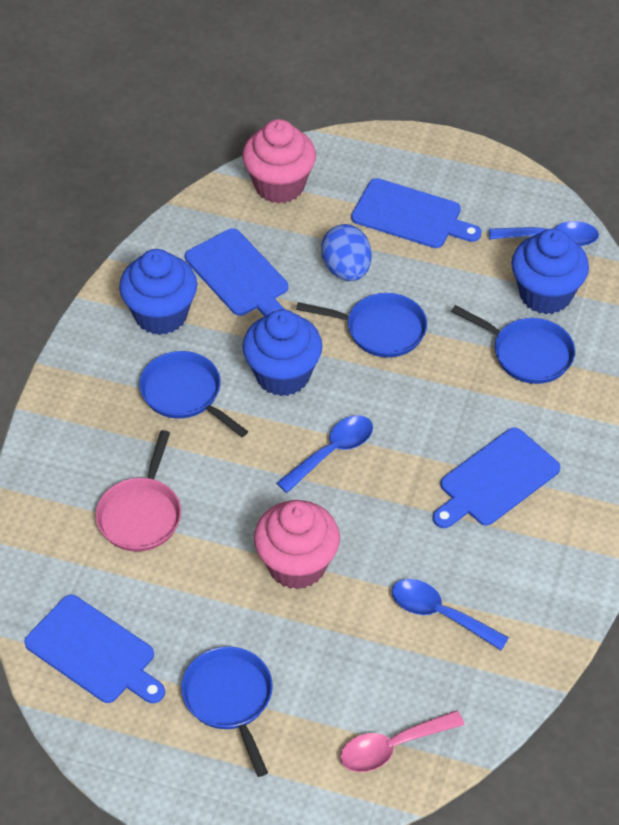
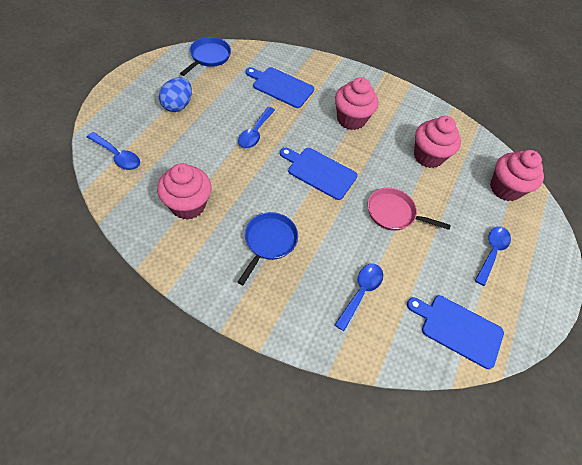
blue cupcake: 3 -> 0
blue cutting board: 4 -> 3
blue pan: 4 -> 2
blue spoon: 3 -> 4
pink cupcake: 2 -> 4
pink spoon: 1 -> 0

